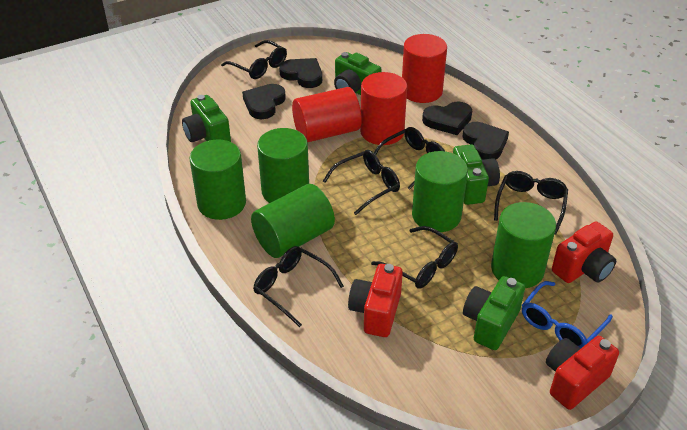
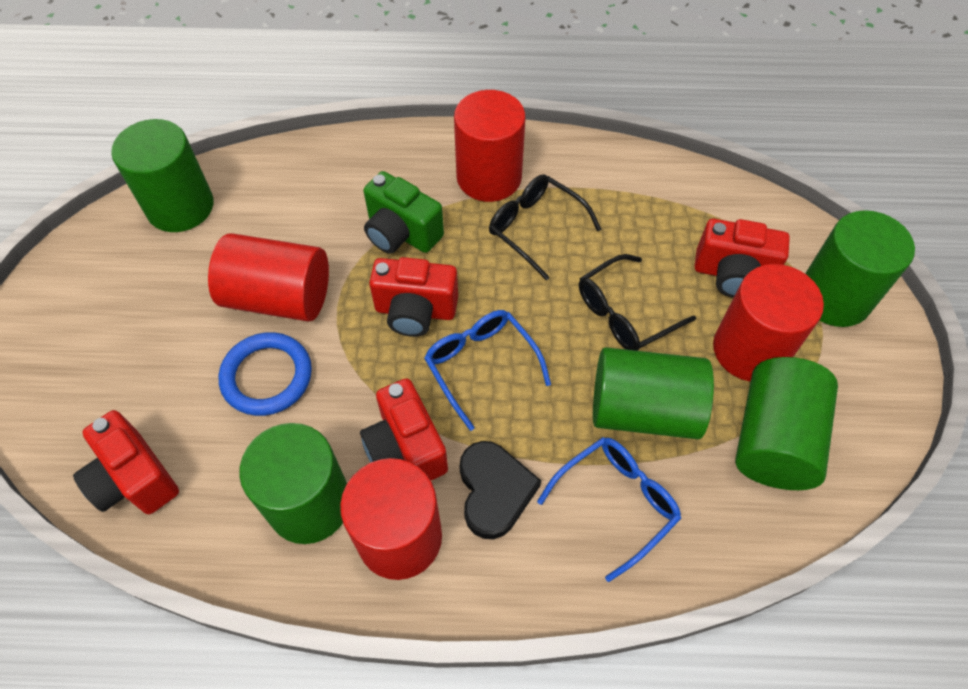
black glasses: 6 -> 2
black heart: 4 -> 1
blue glasses: 1 -> 2
blue ring: 0 -> 1
green camera: 4 -> 1
red camera: 3 -> 4
red cylinder: 3 -> 4

